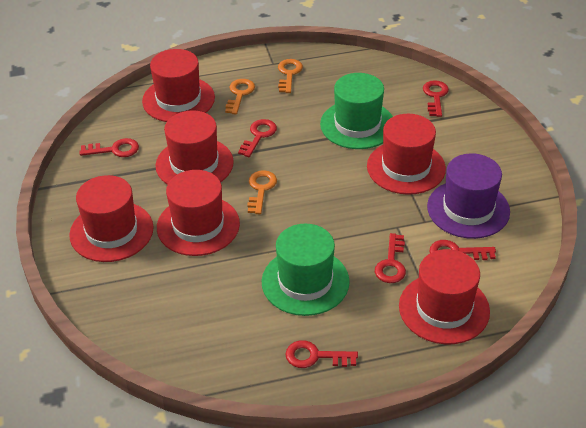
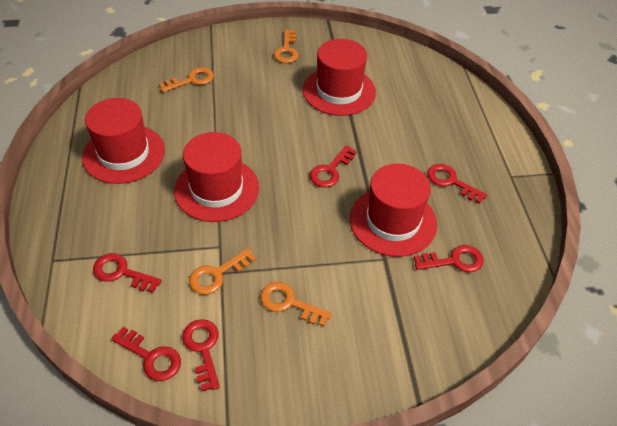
green hat: 2 -> 0
orange key: 3 -> 4
purple hat: 1 -> 0
red hat: 6 -> 4

